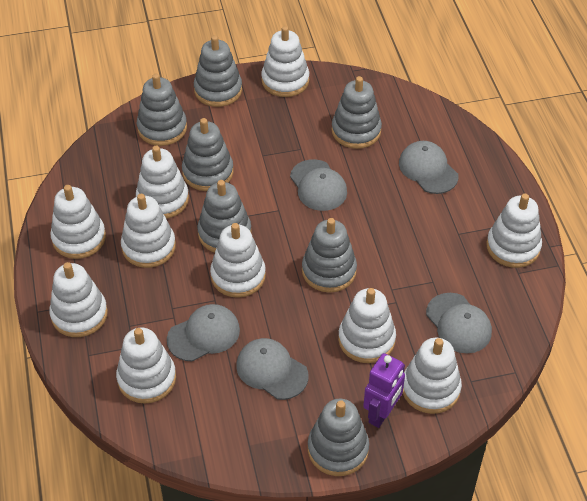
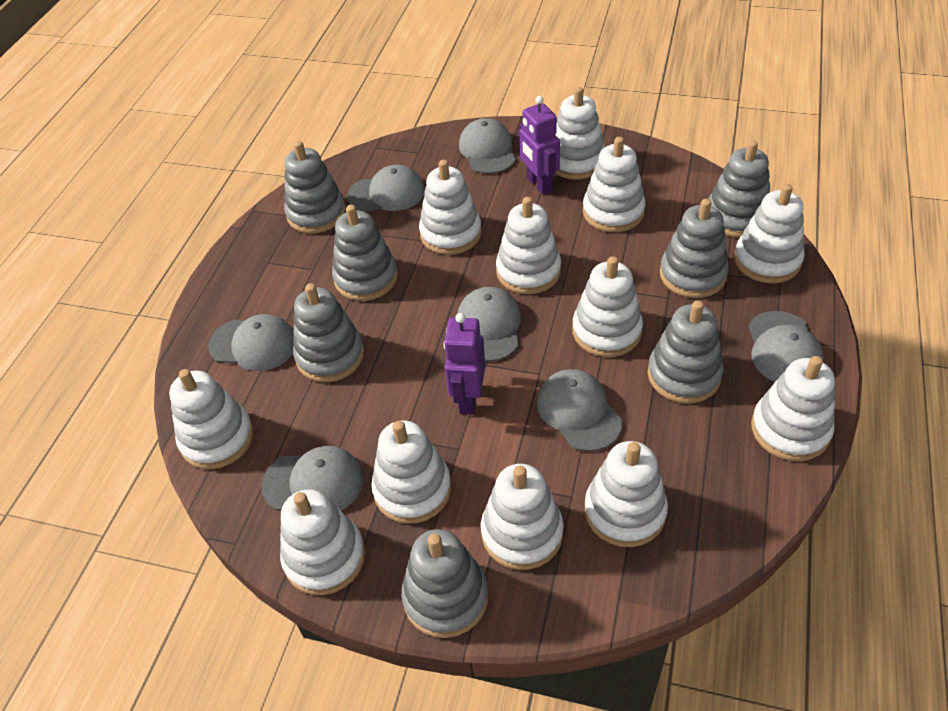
grey cap: 5 -> 7
purple robot: 1 -> 2
white stacking toy: 10 -> 12

